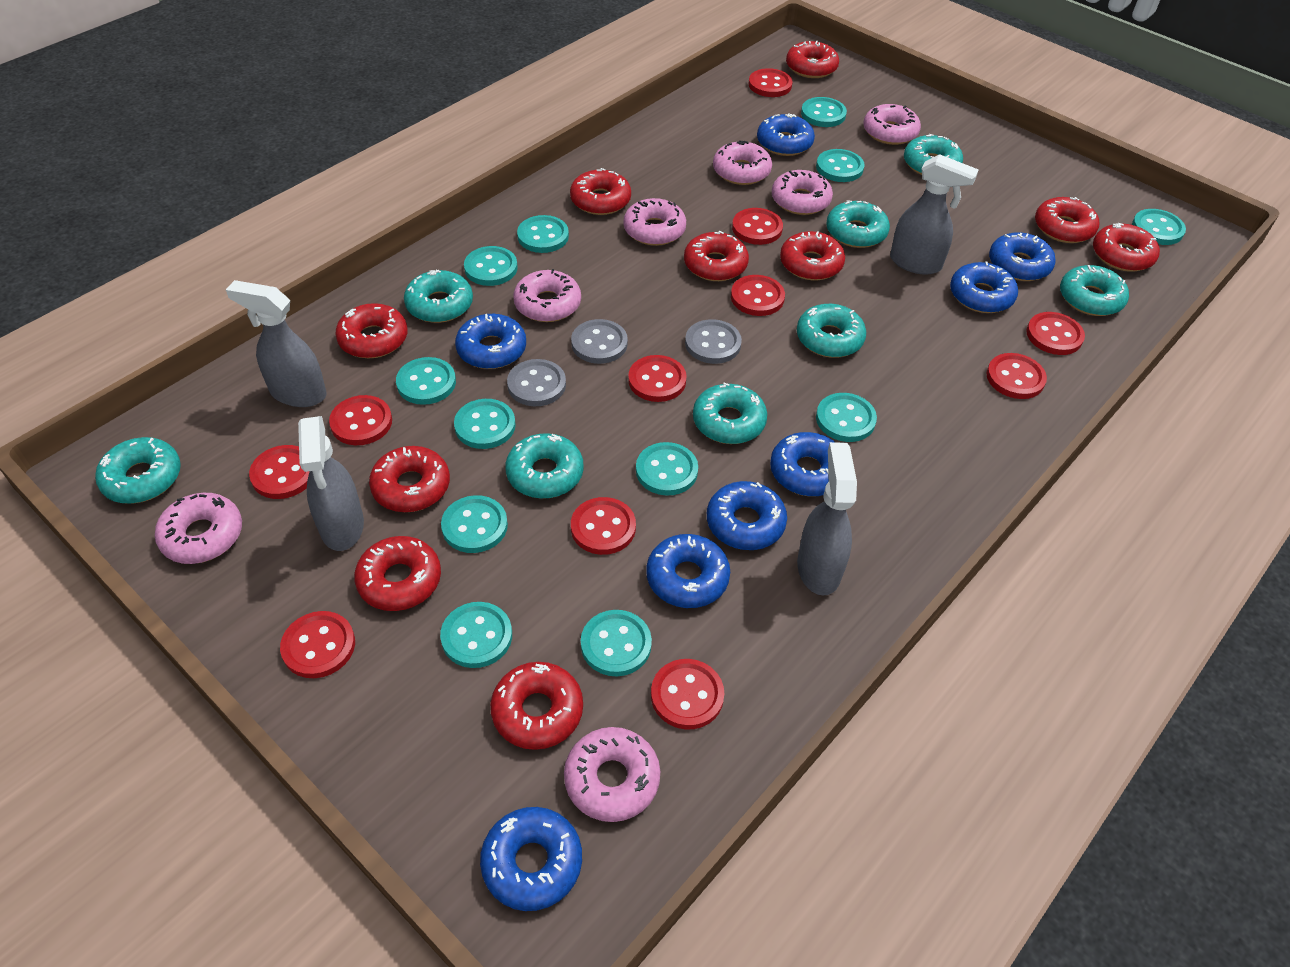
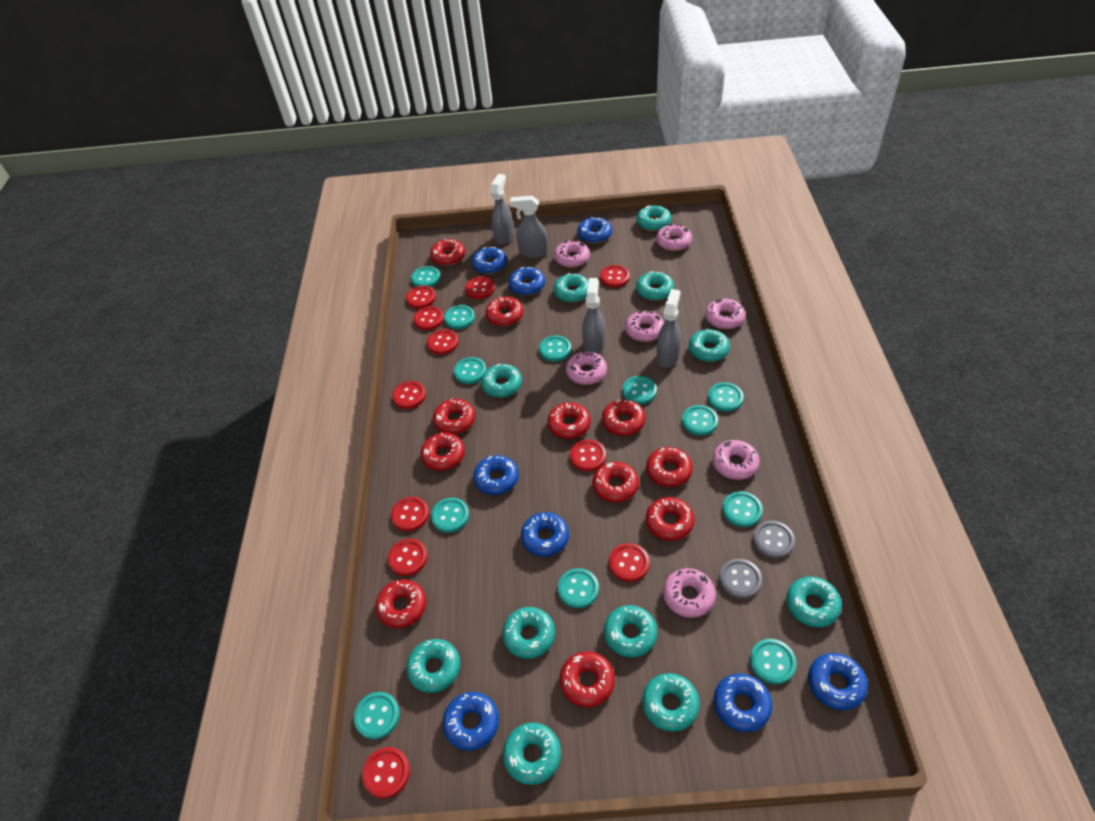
grey button: 3 -> 2
red donut: 10 -> 11
turquoise donut: 8 -> 11

